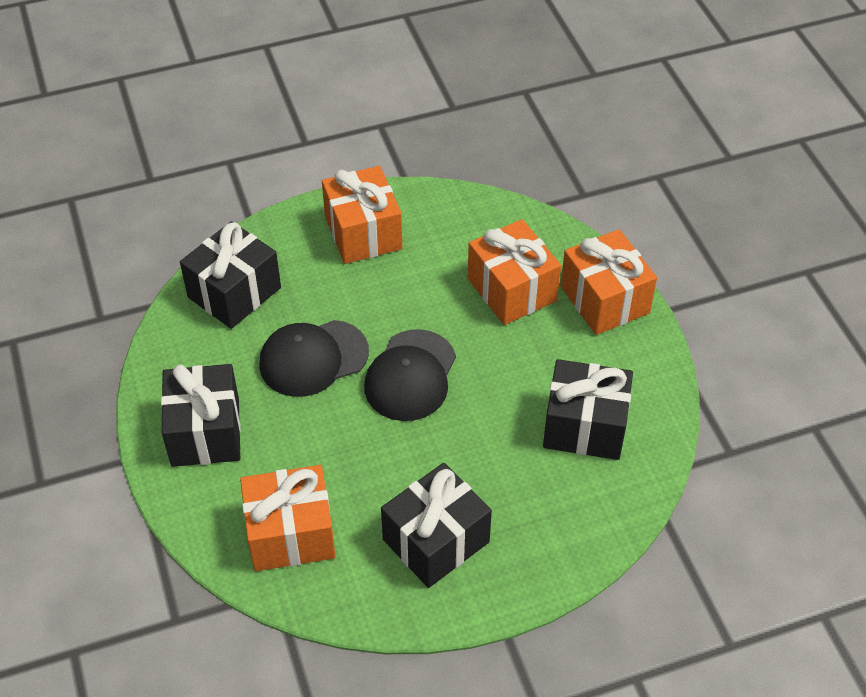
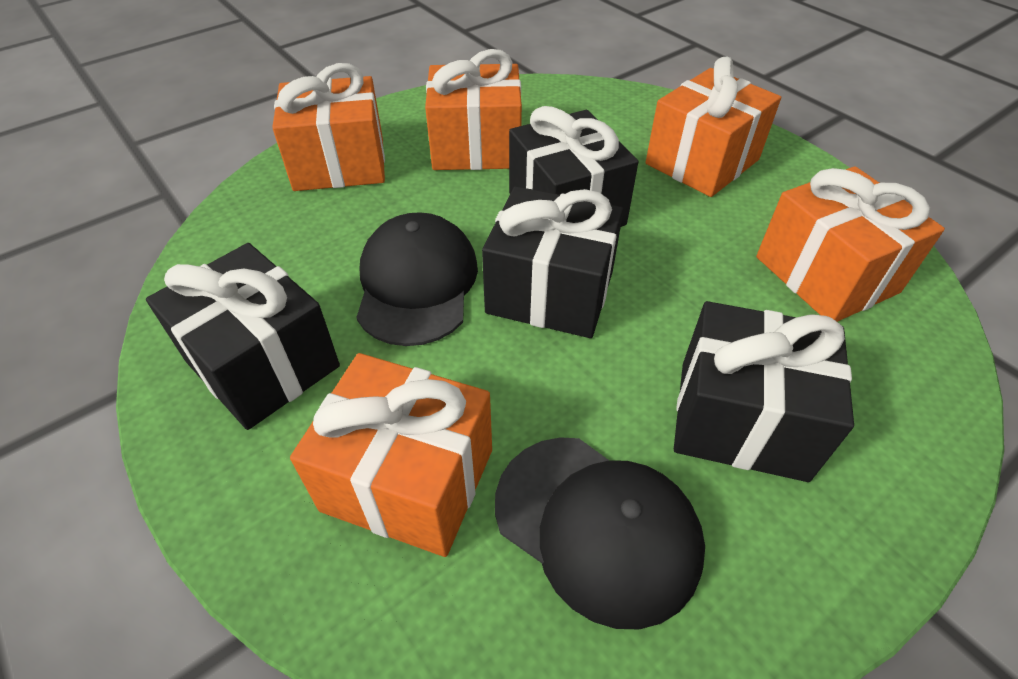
orange gift: 4 -> 5

